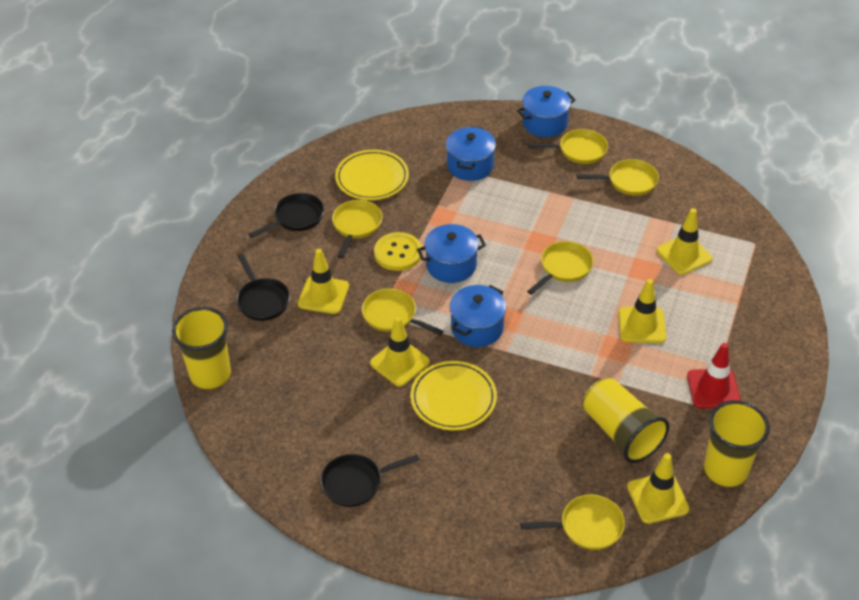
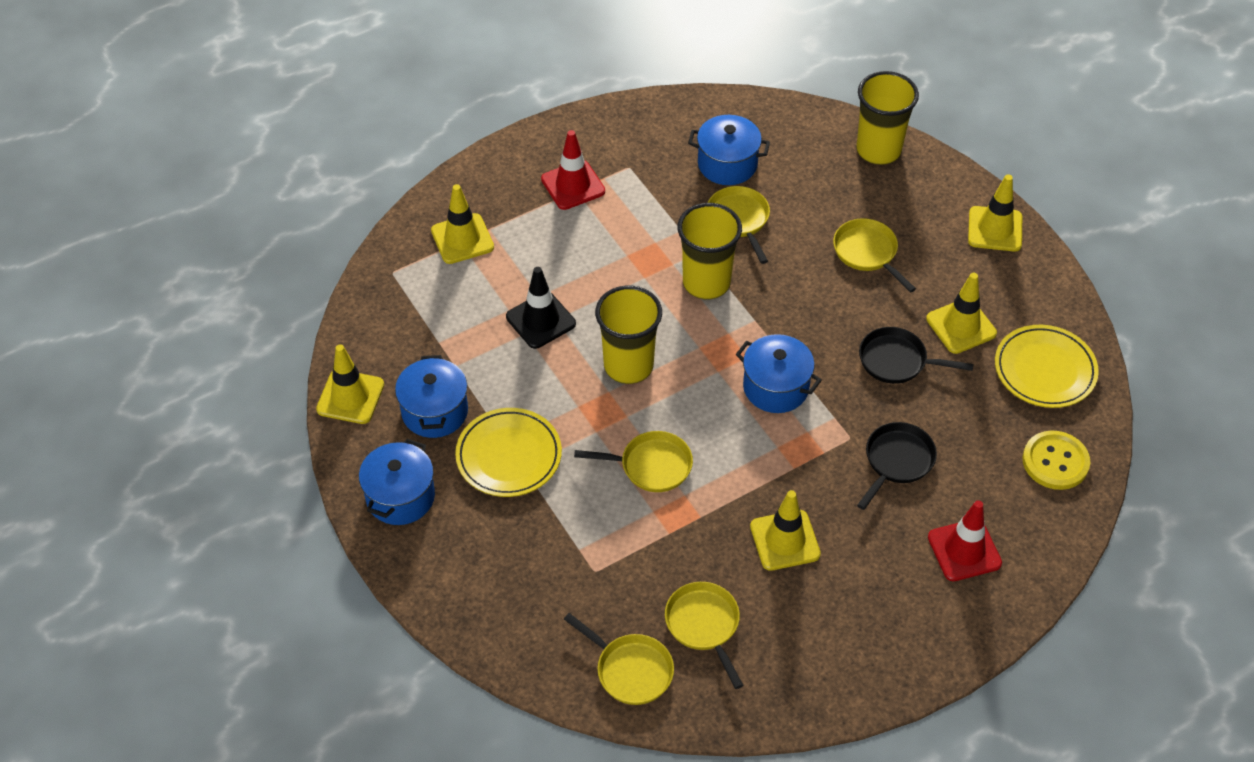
black pan: 3 -> 2
black traffic cone: 0 -> 1
red traffic cone: 1 -> 2
yellow pan: 6 -> 5

